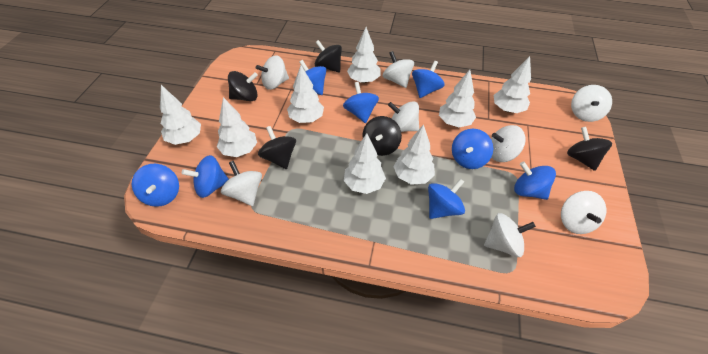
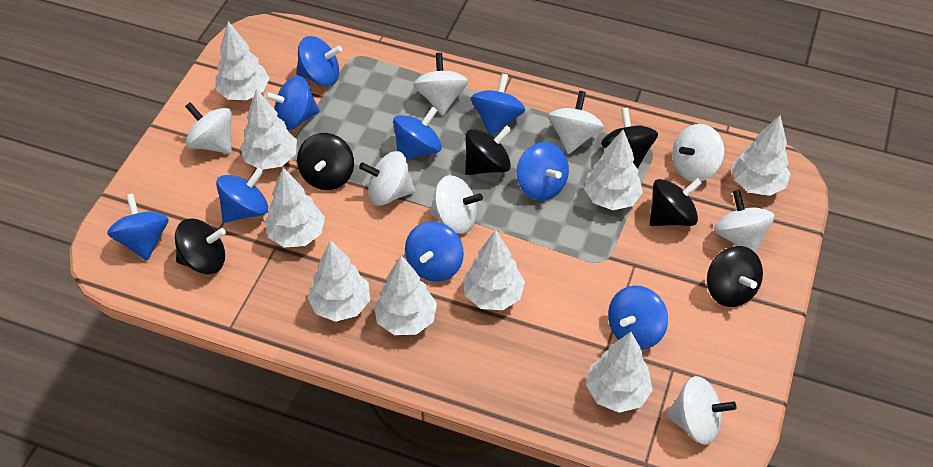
black spinning top: 5 -> 6
blue spinning top: 8 -> 9
white tree: 8 -> 9

